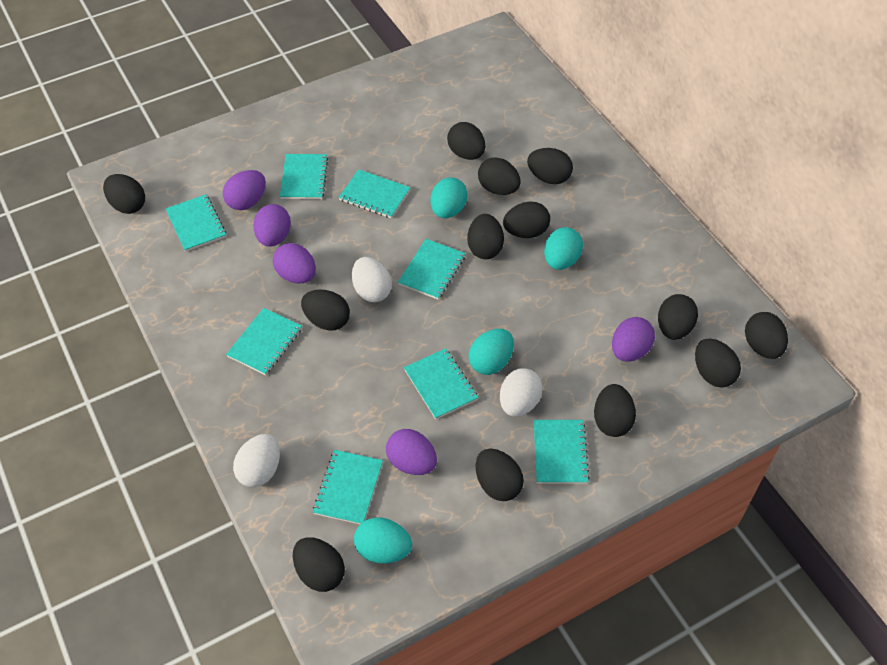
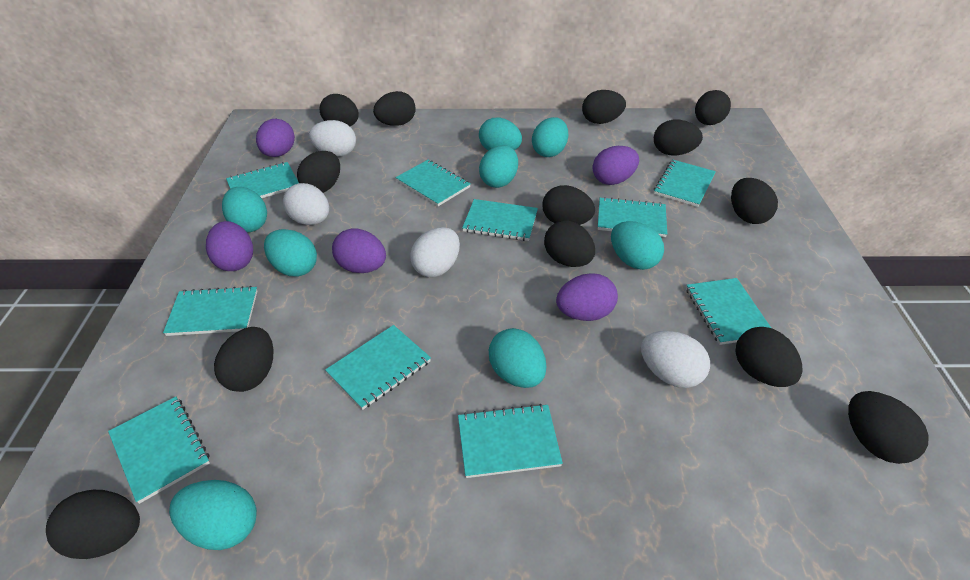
turquoise egg: 4 -> 8
turquoise notebook: 8 -> 10
white egg: 3 -> 4

